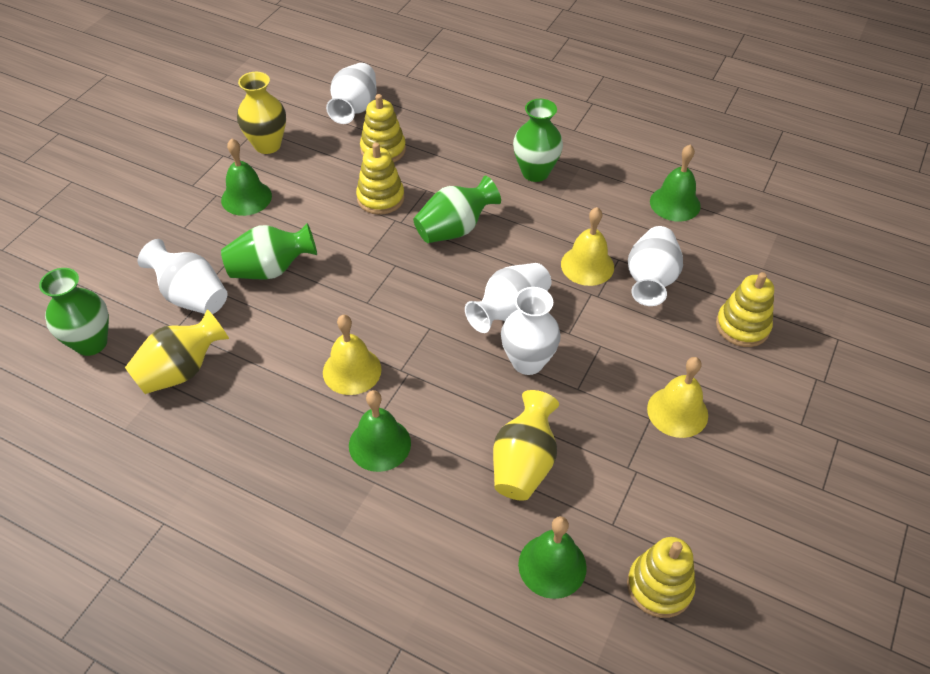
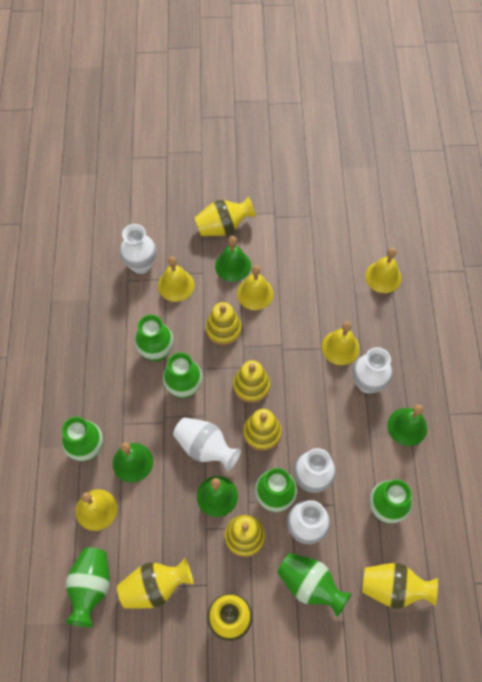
green vase: 4 -> 7
yellow bell: 3 -> 5
yellow vase: 3 -> 4

